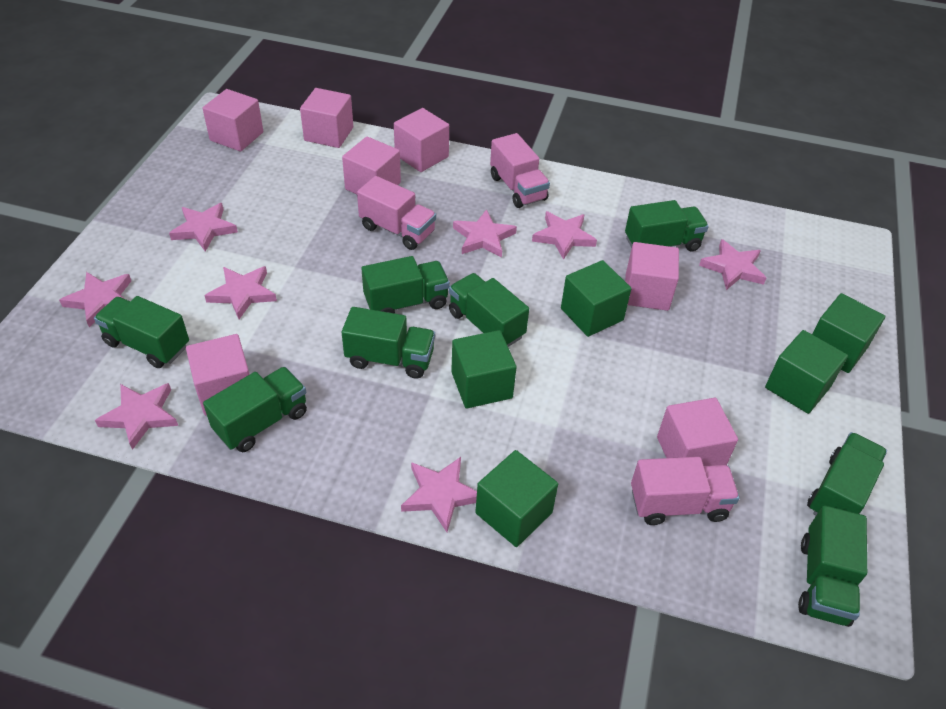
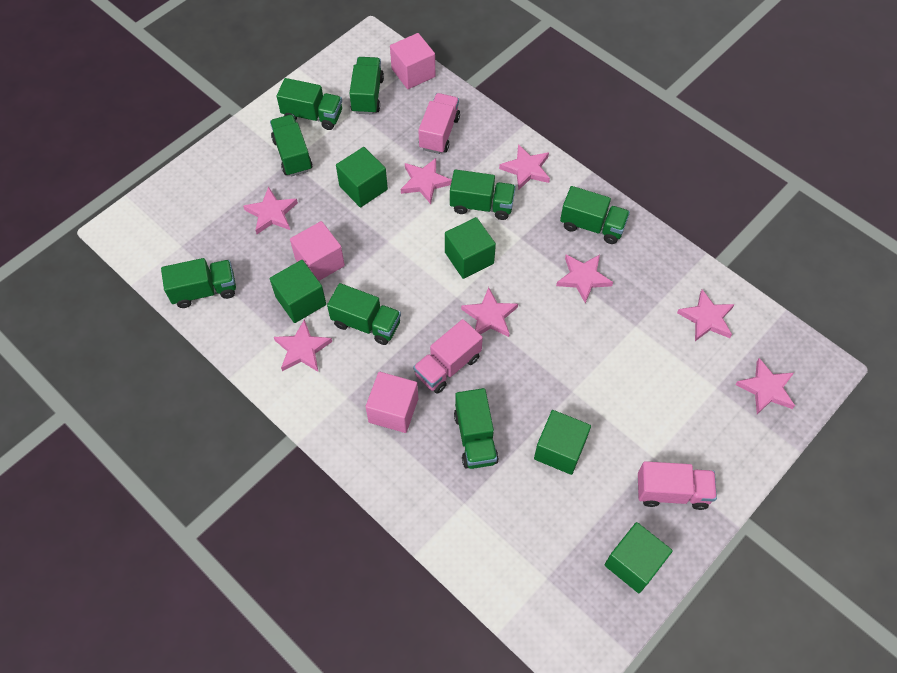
pink cube: 7 -> 3

